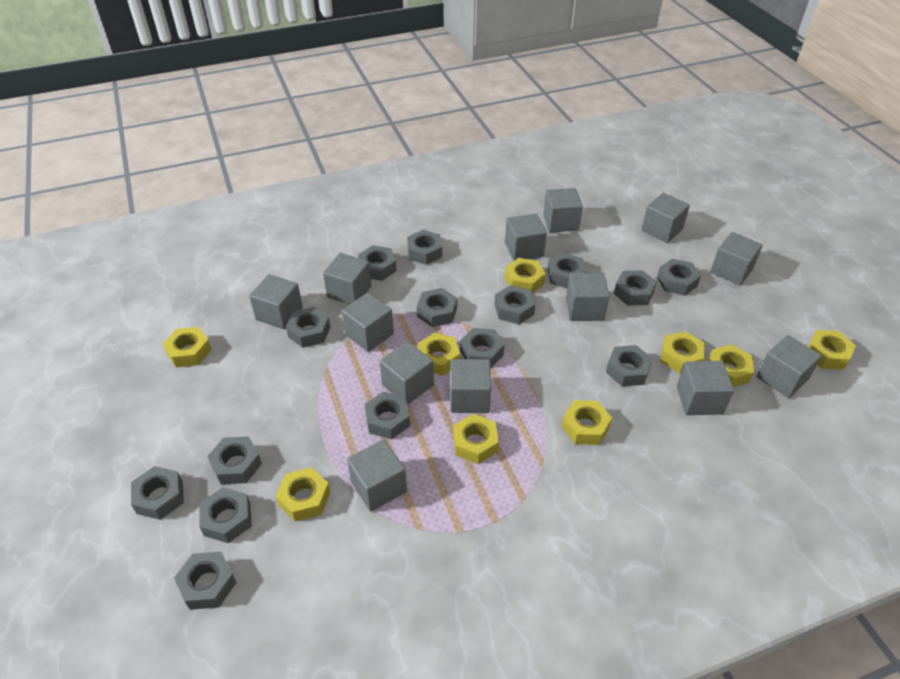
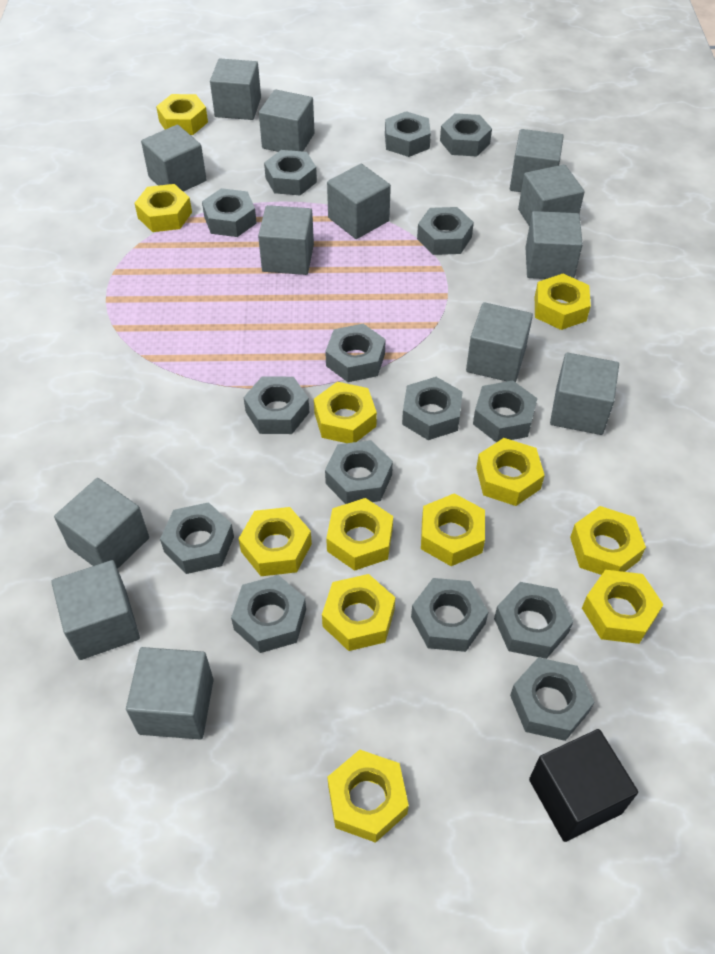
black cube: 0 -> 1
yellow nut: 9 -> 12

